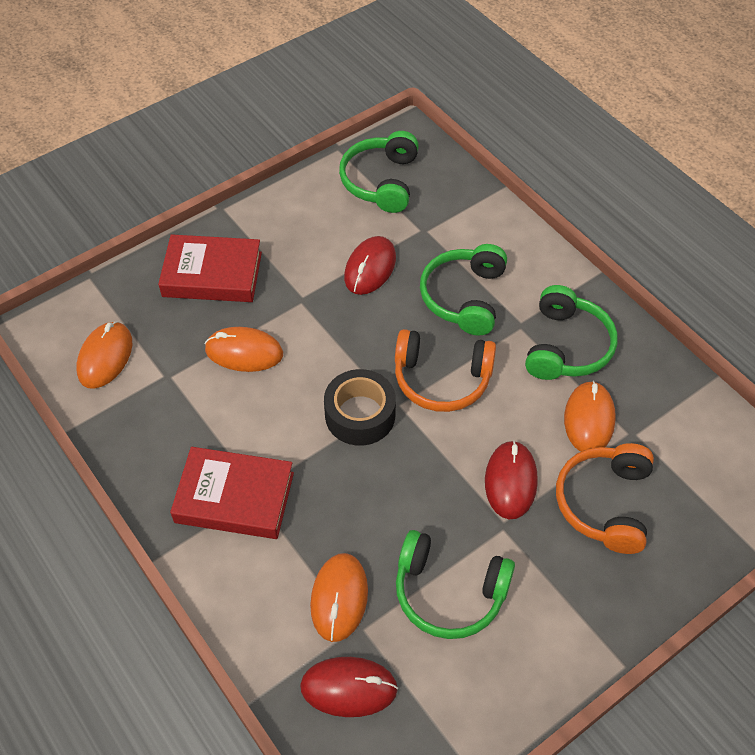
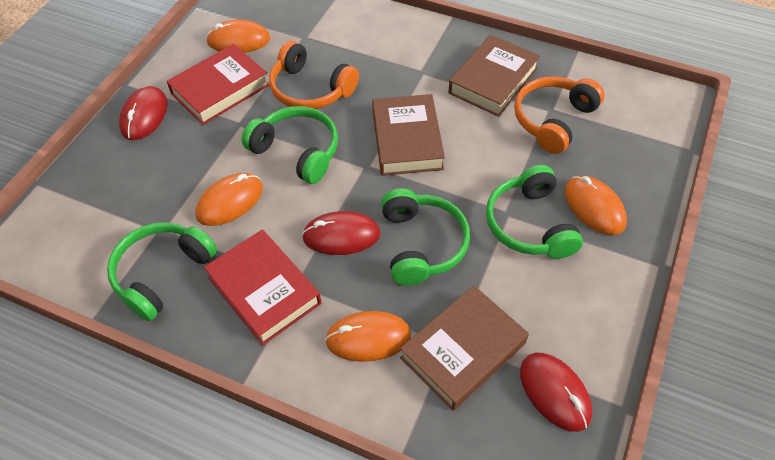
black tape: 1 -> 0
brown book: 0 -> 3

